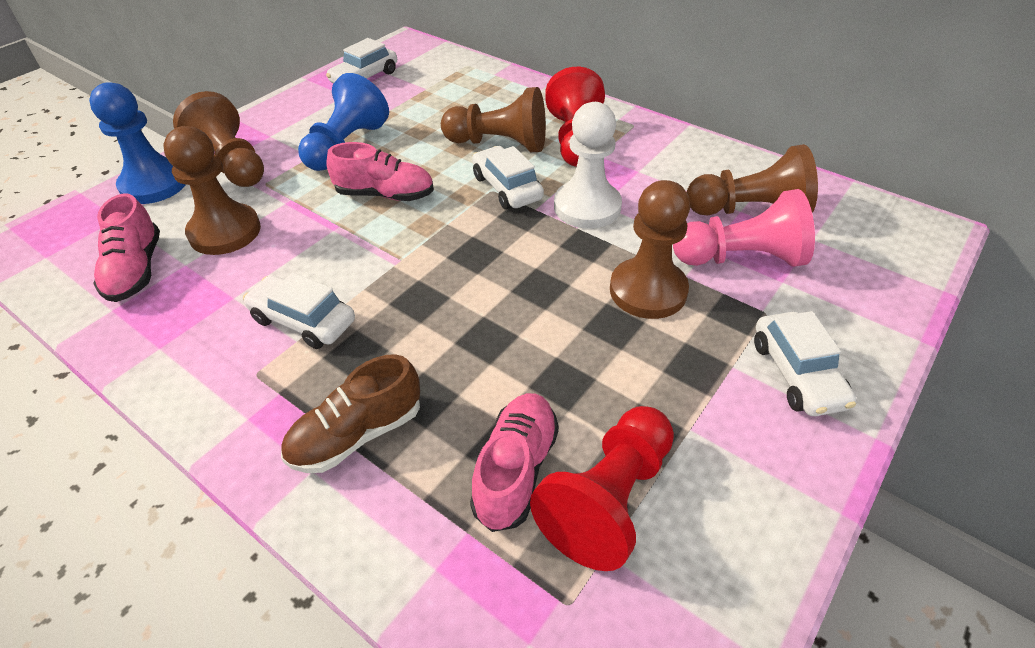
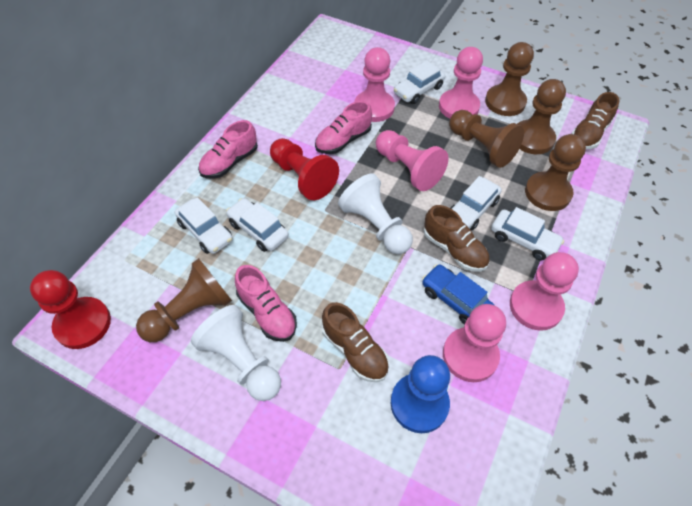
blue car: 0 -> 1
blue pawn: 2 -> 1
brown shoe: 1 -> 3
pink pawn: 1 -> 5
white car: 4 -> 5
white pawn: 1 -> 2

